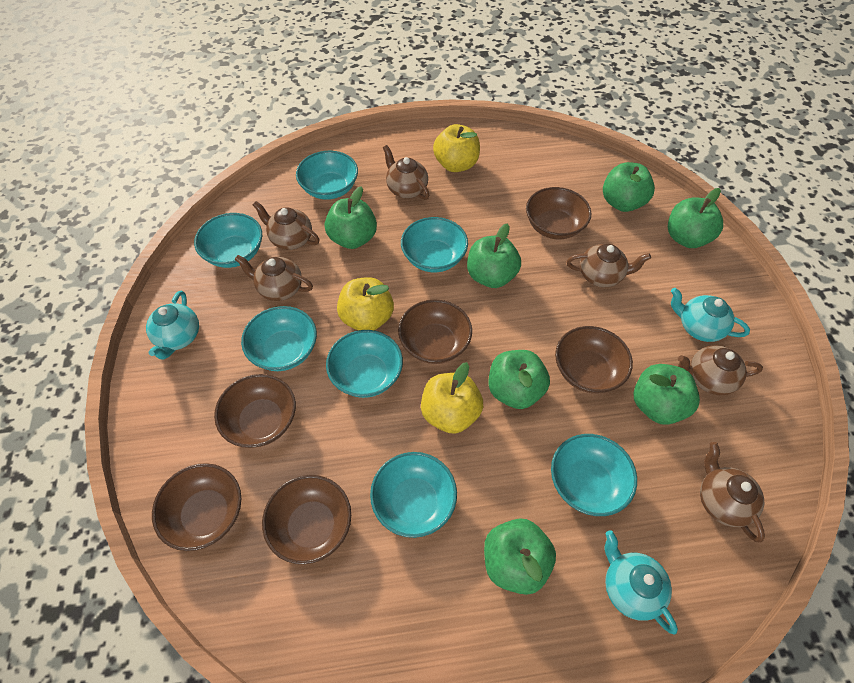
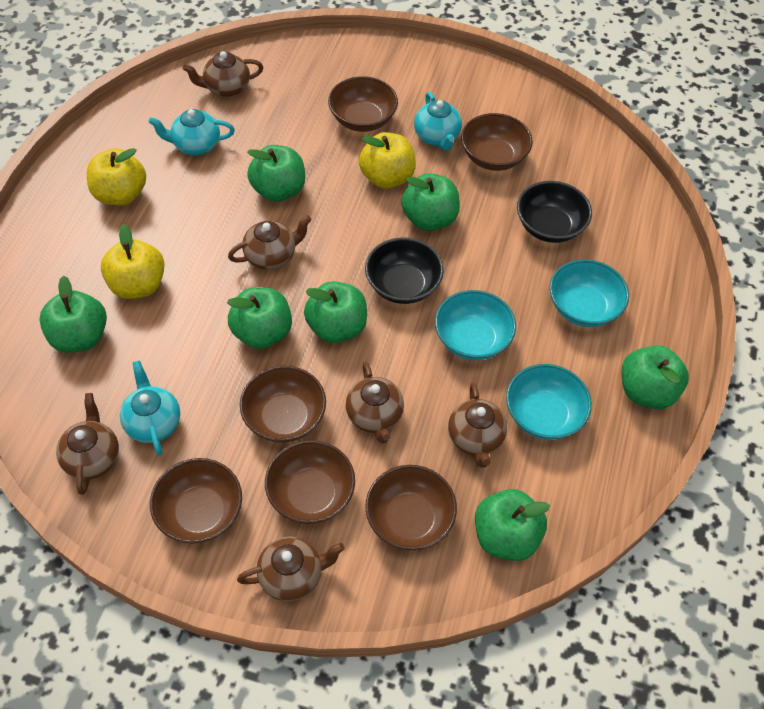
black bowl: 0 -> 2
turquoise bowl: 7 -> 3

